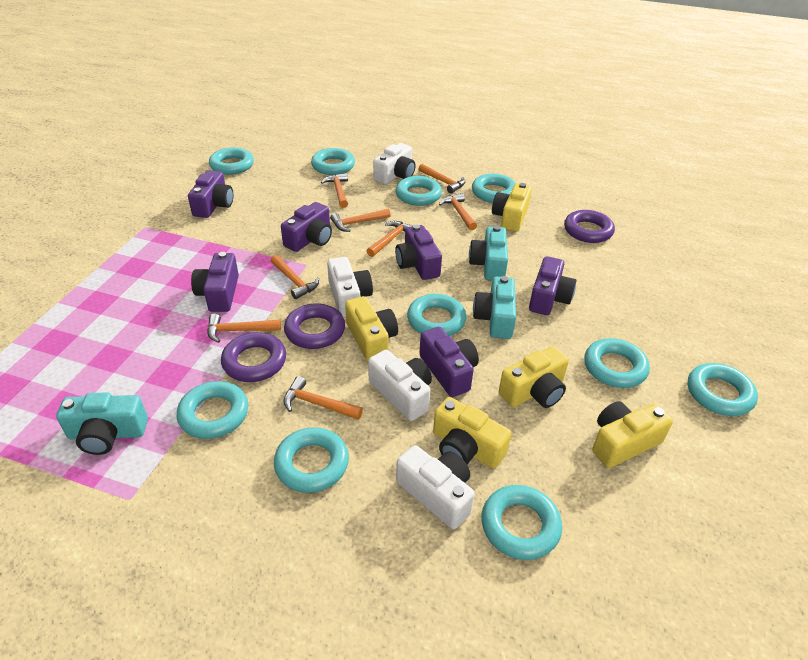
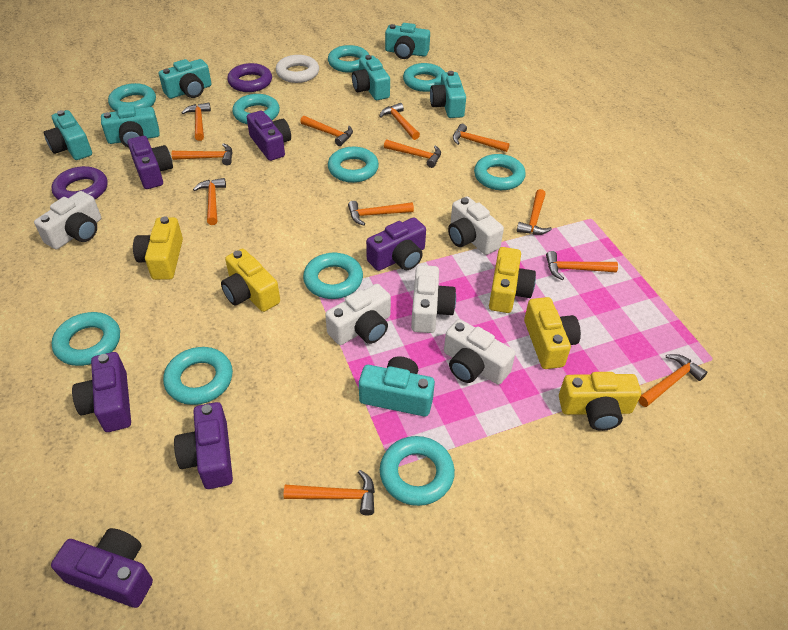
orange hammer: 8 -> 12
purple ring: 3 -> 2
turquoise camera: 3 -> 7
white camera: 4 -> 5
white ring: 0 -> 1

